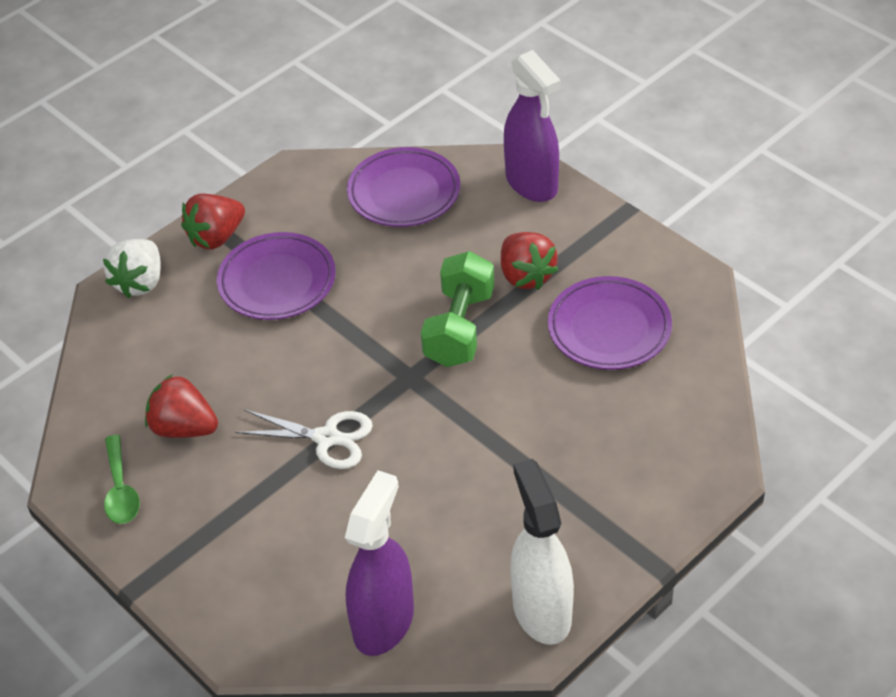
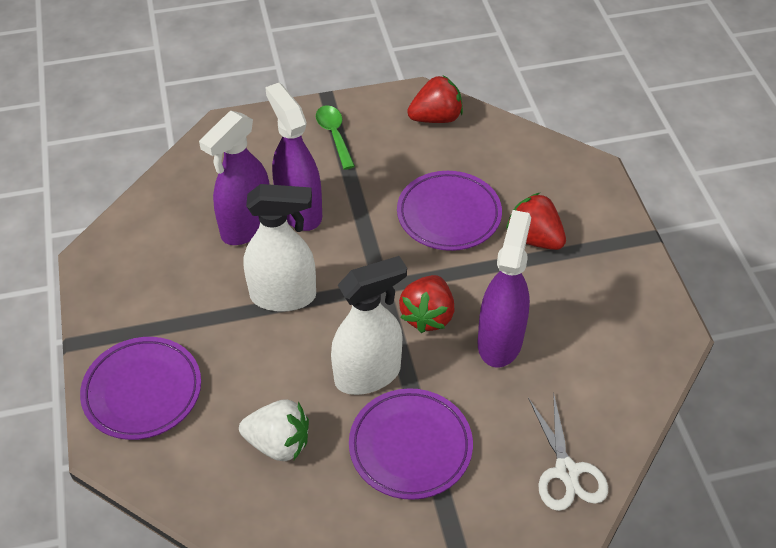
green dumbbell: 1 -> 0
purple spray bottle: 2 -> 3
white spray bottle: 1 -> 2

